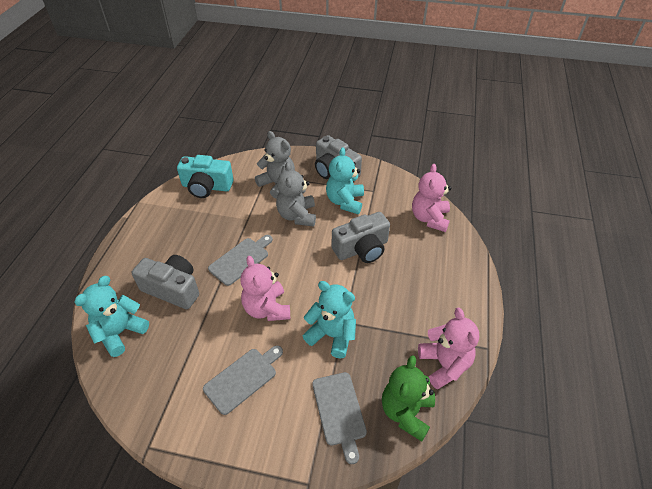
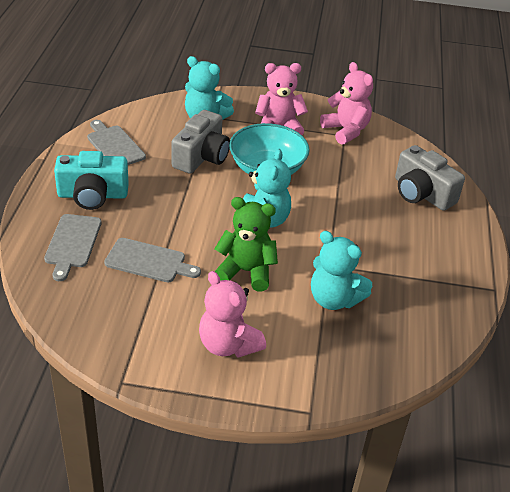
grey camera: 3 -> 2
grey teddy bear: 2 -> 0
turquoise bowl: 0 -> 1

